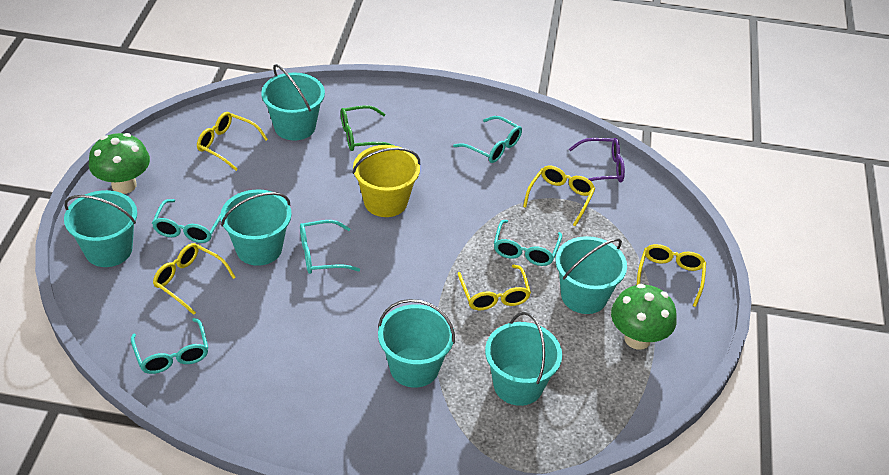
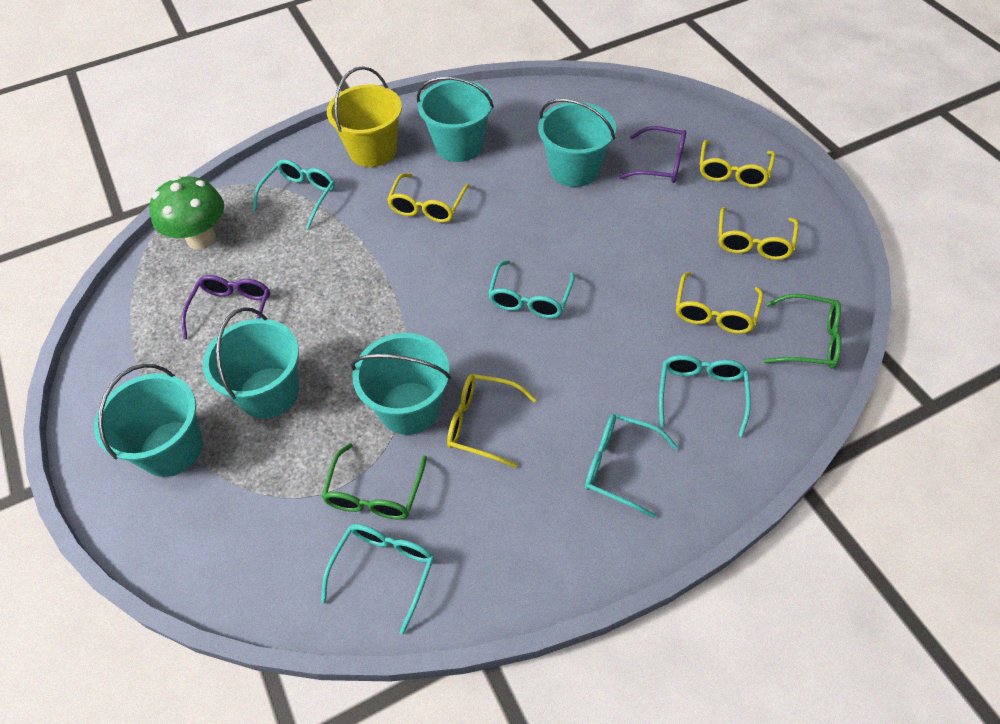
green glasses: 1 -> 2
green mushroom: 2 -> 1
purple glasses: 1 -> 2
turquoise bucket: 6 -> 5

